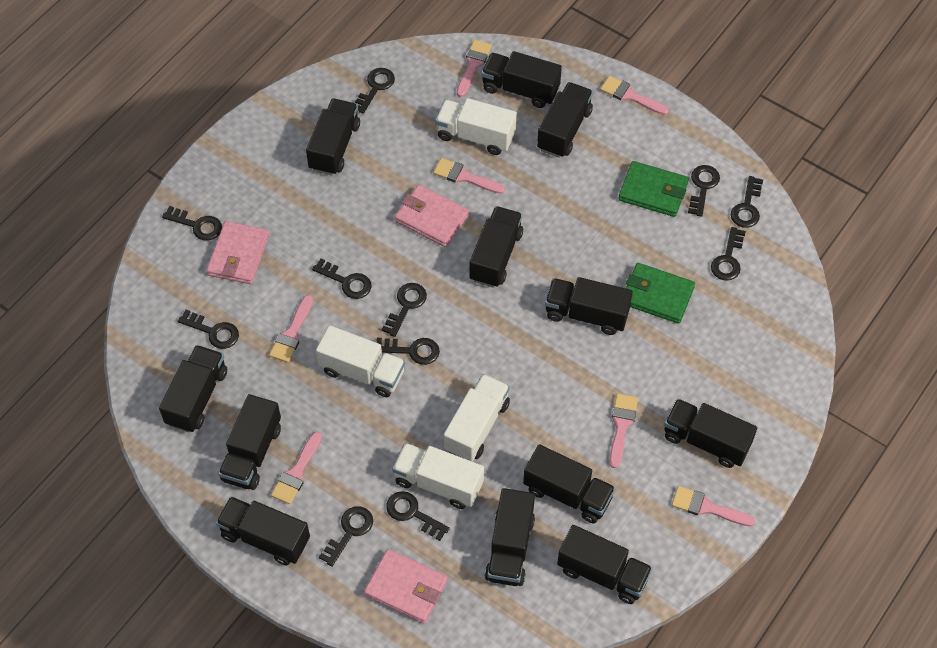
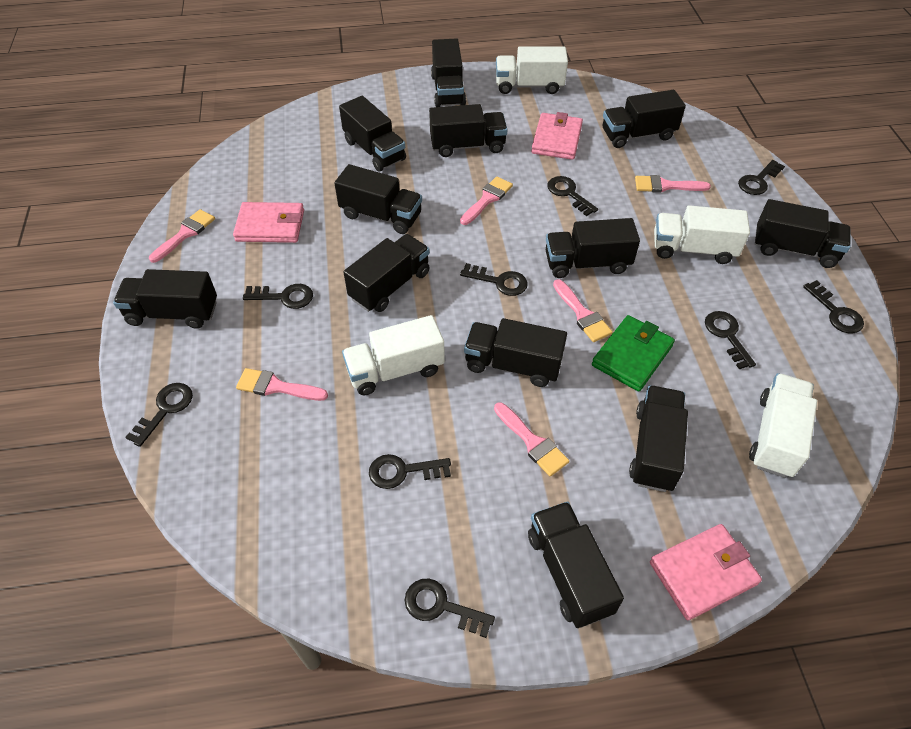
black key: 11 -> 9
green wallet: 2 -> 1
pink brush: 7 -> 6

